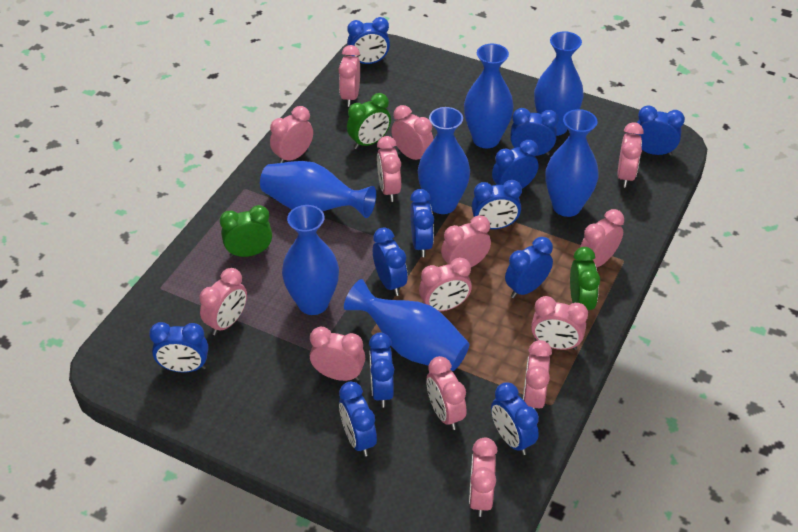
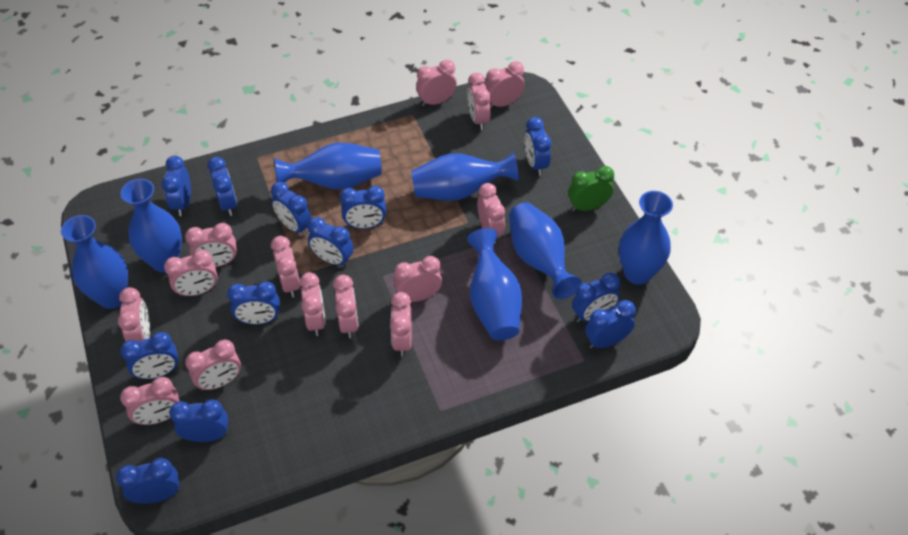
green clock: 3 -> 1

